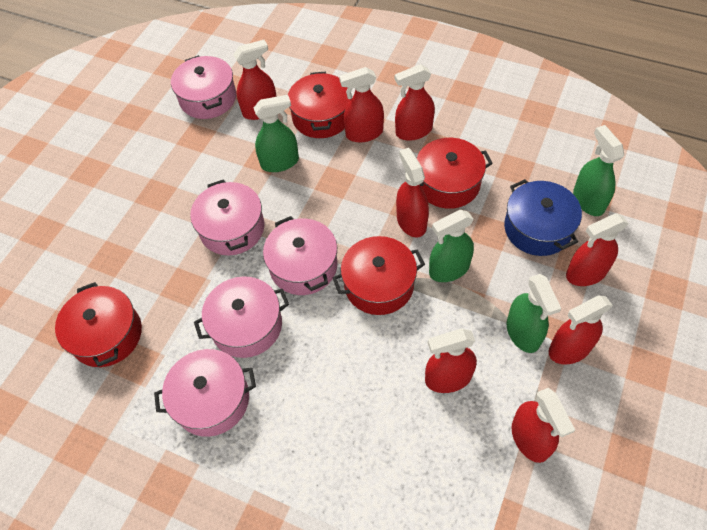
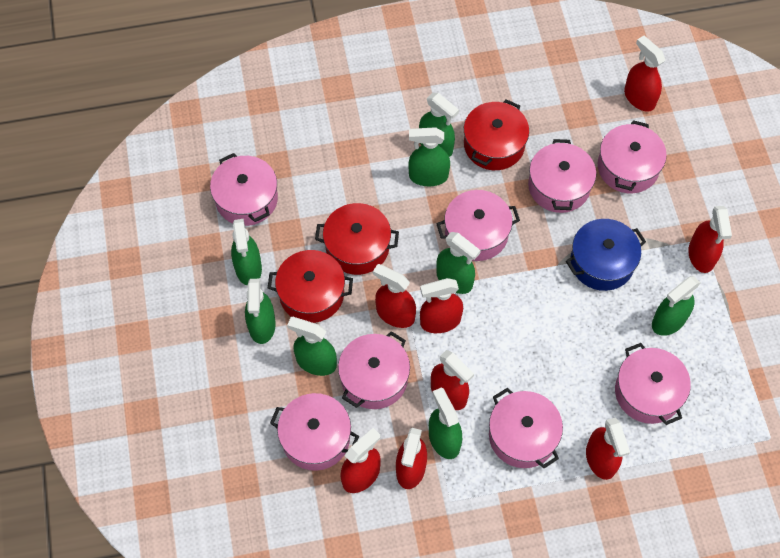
green spray bottle: 4 -> 8
pink pot: 5 -> 8
red pot: 4 -> 3

